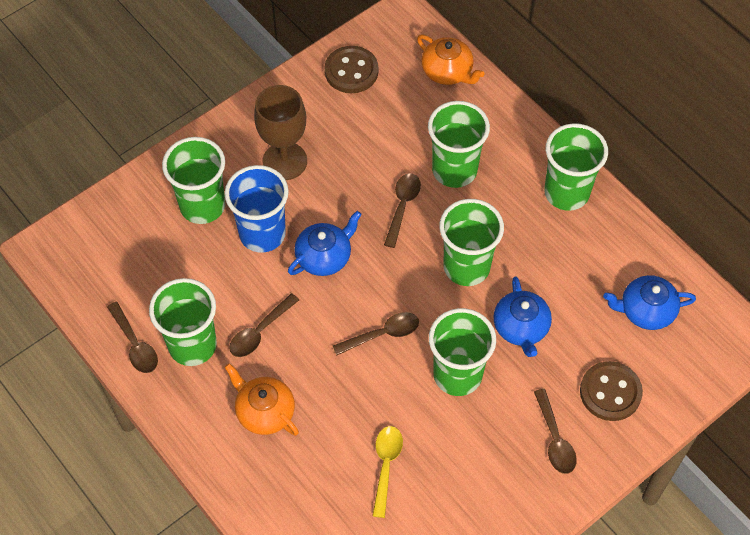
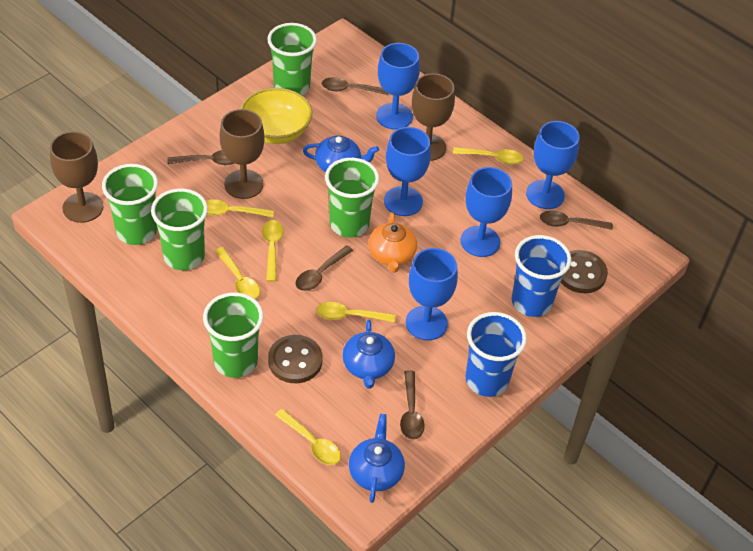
blue cup: 1 -> 2
blue goblet: 0 -> 5
brown goblet: 1 -> 3
green cup: 6 -> 5
orange teapot: 2 -> 1
yellow bowl: 0 -> 1
yellow spoon: 1 -> 6

